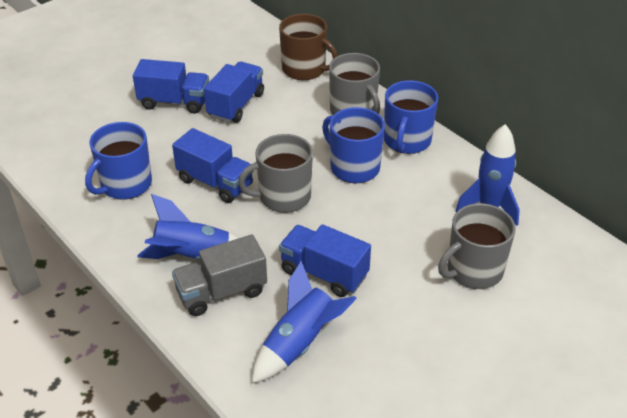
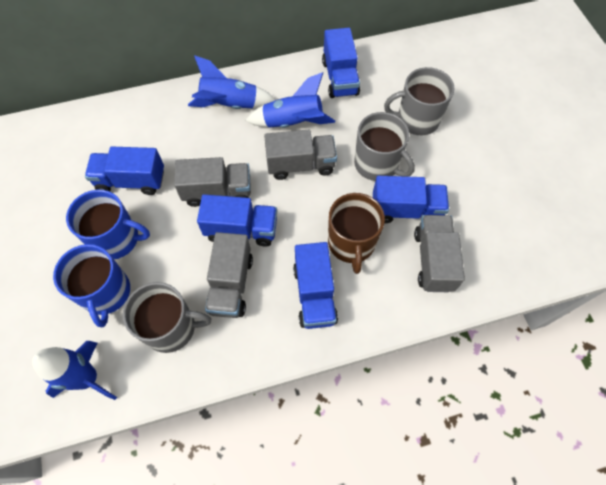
blue mug: 3 -> 2
blue truck: 4 -> 5
grey truck: 1 -> 4

